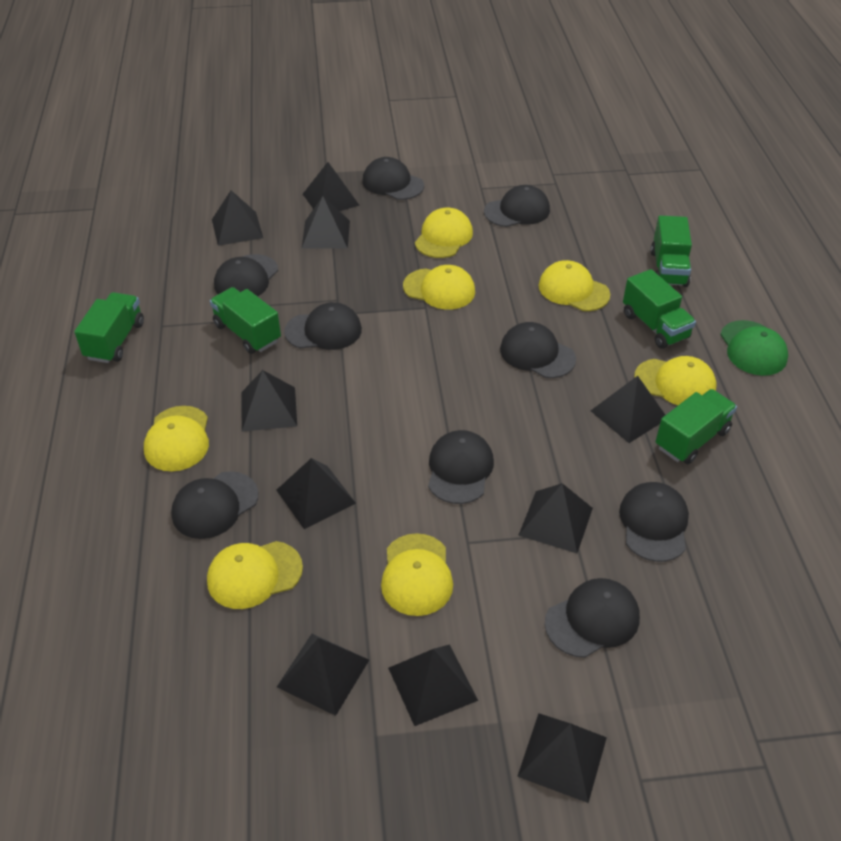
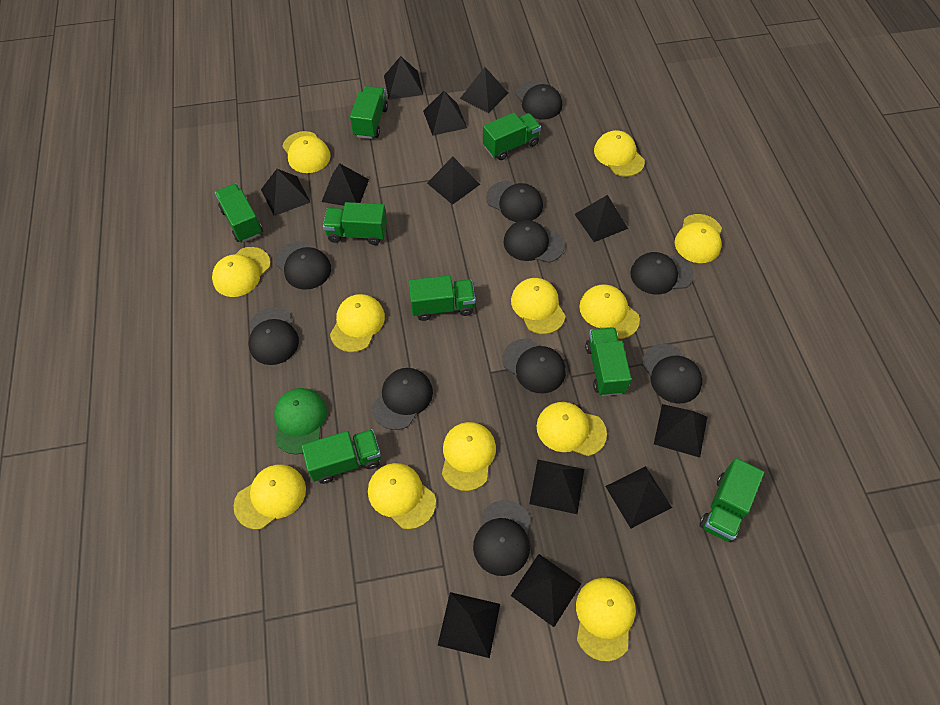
black cap: 9 -> 10
black pyramid: 10 -> 12
green truck: 5 -> 8
yellow cap: 7 -> 12

